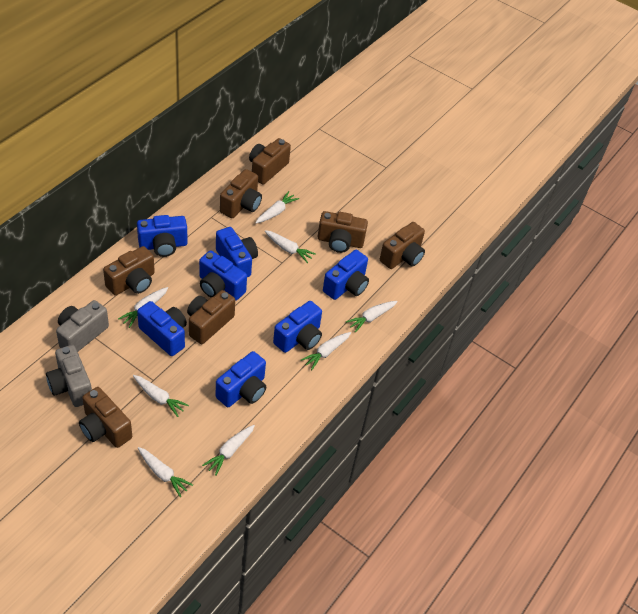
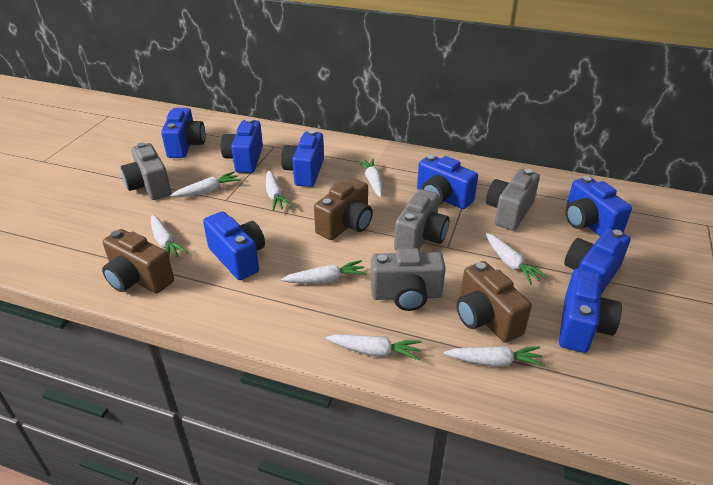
blue camera: 7 -> 8
brown camera: 7 -> 3
grey camera: 2 -> 4

